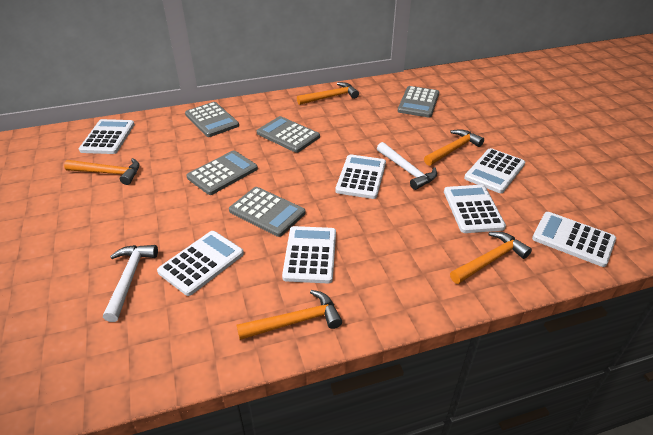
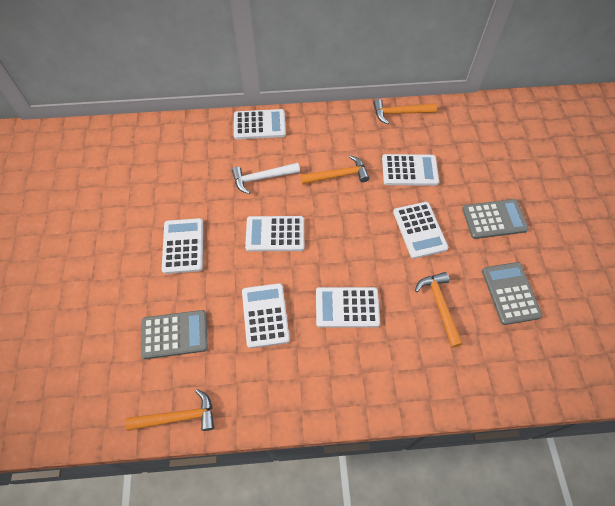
grey calculator: 5 -> 3
orange hammer: 5 -> 4
white hammer: 2 -> 1

